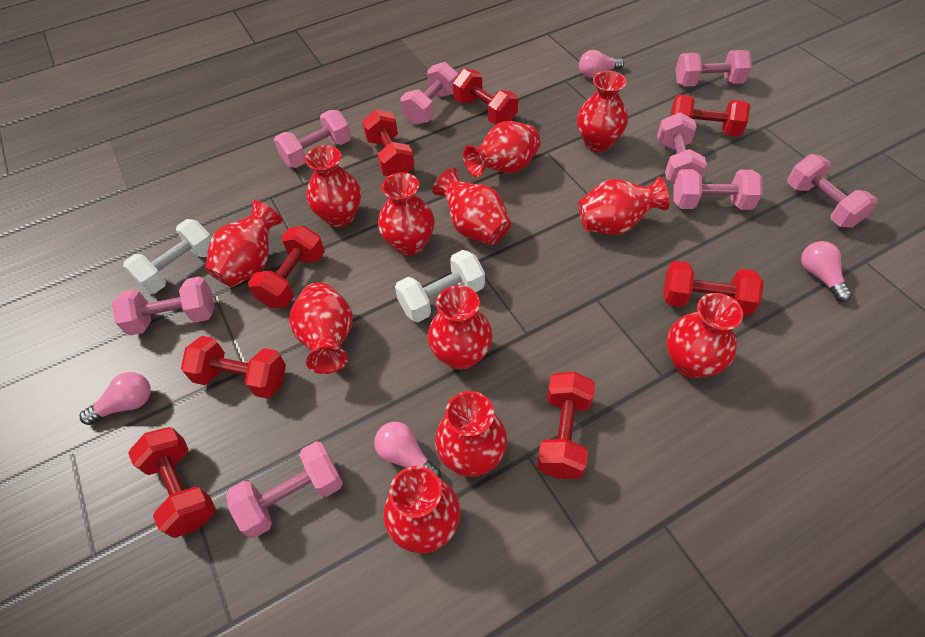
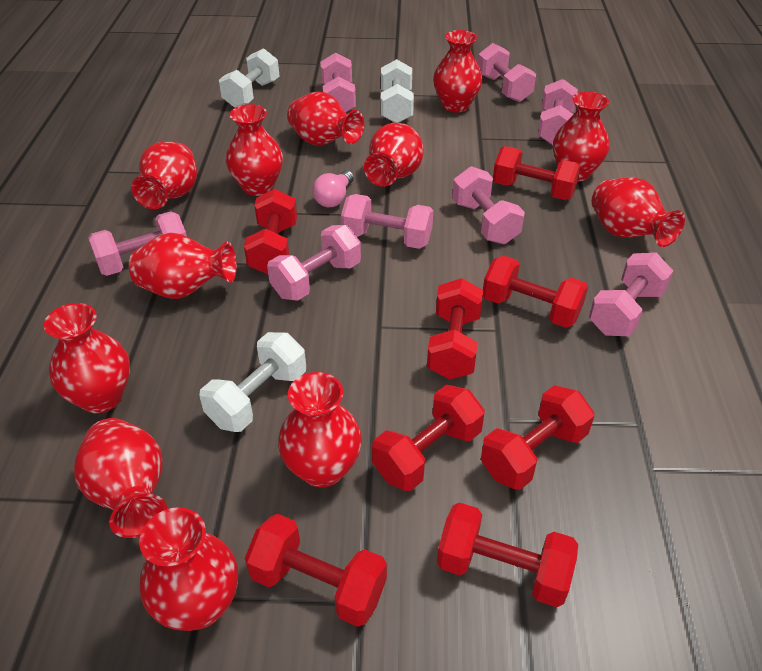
pink light bulb: 4 -> 1
white dumbbell: 2 -> 3

